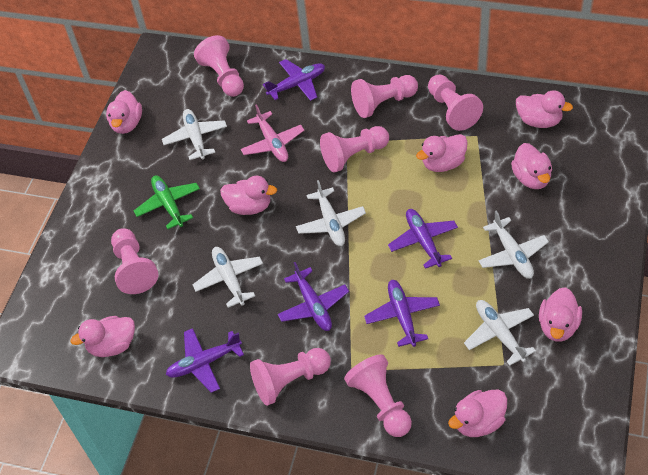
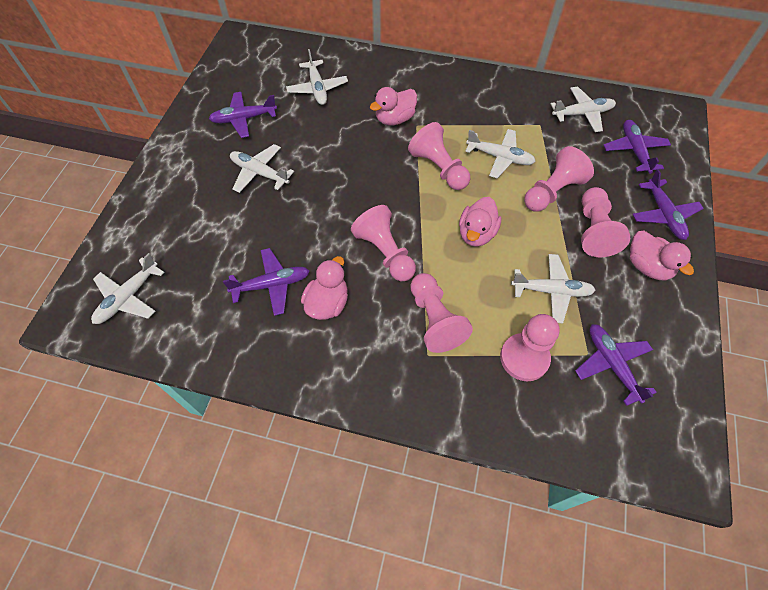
green plane: 1 -> 0
pink duck: 8 -> 4
pink pawn: 7 -> 6
pink plane: 1 -> 0
white plane: 5 -> 6

